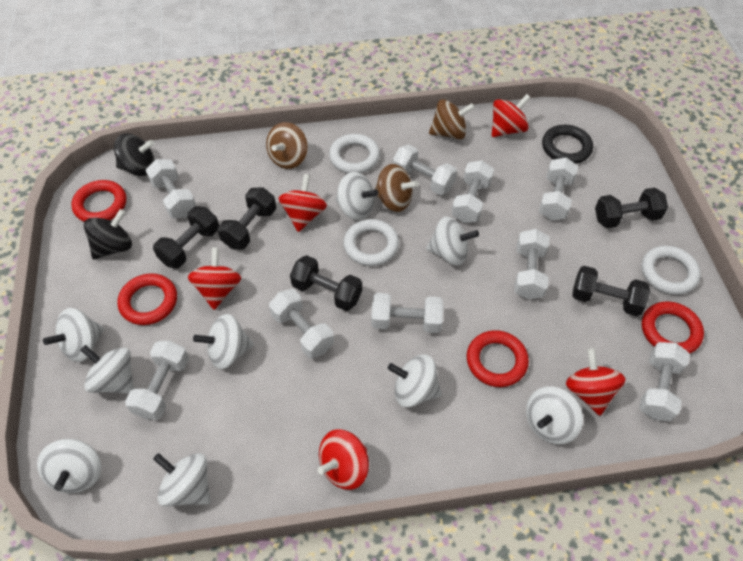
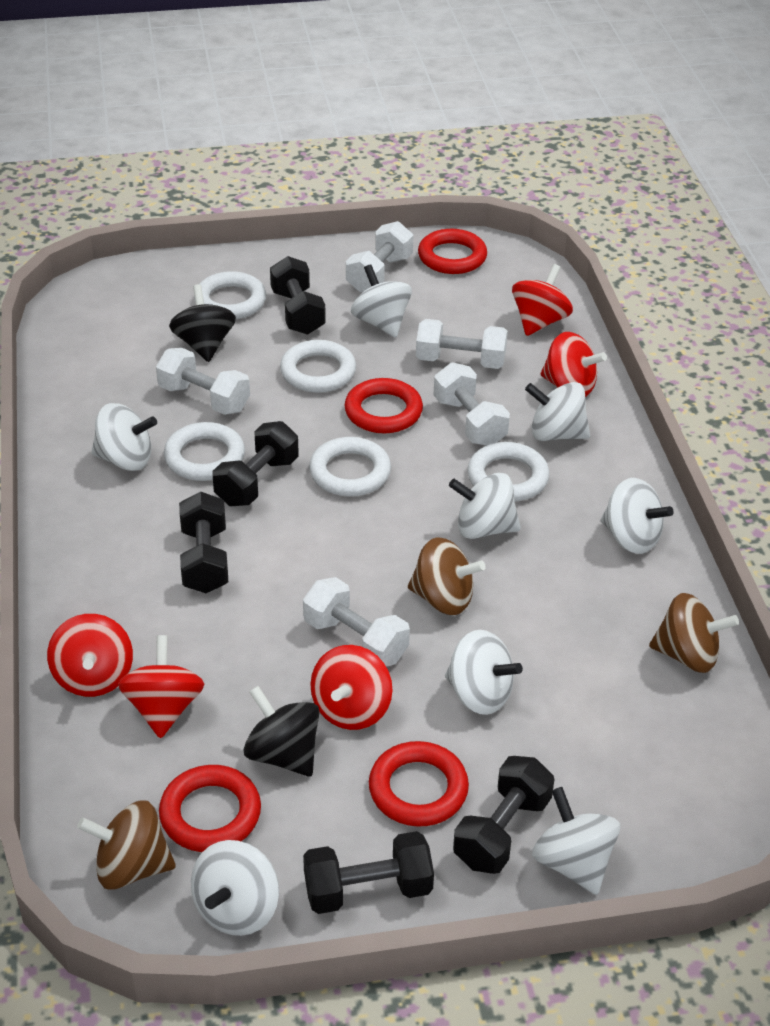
black ring: 1 -> 0
white dumbbell: 9 -> 5
white ring: 3 -> 5
white spinning top: 9 -> 8

